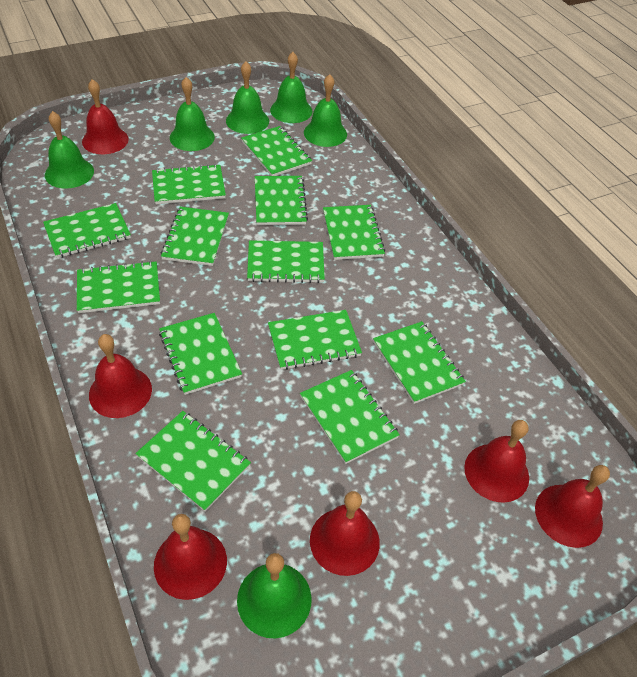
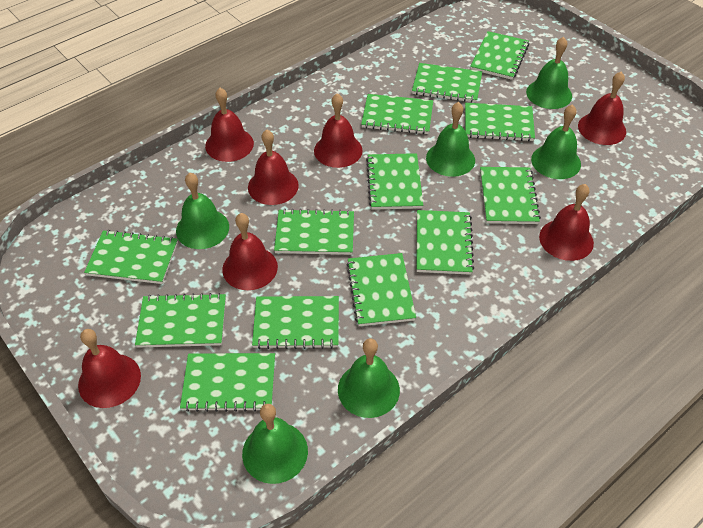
red bell: 6 -> 7

